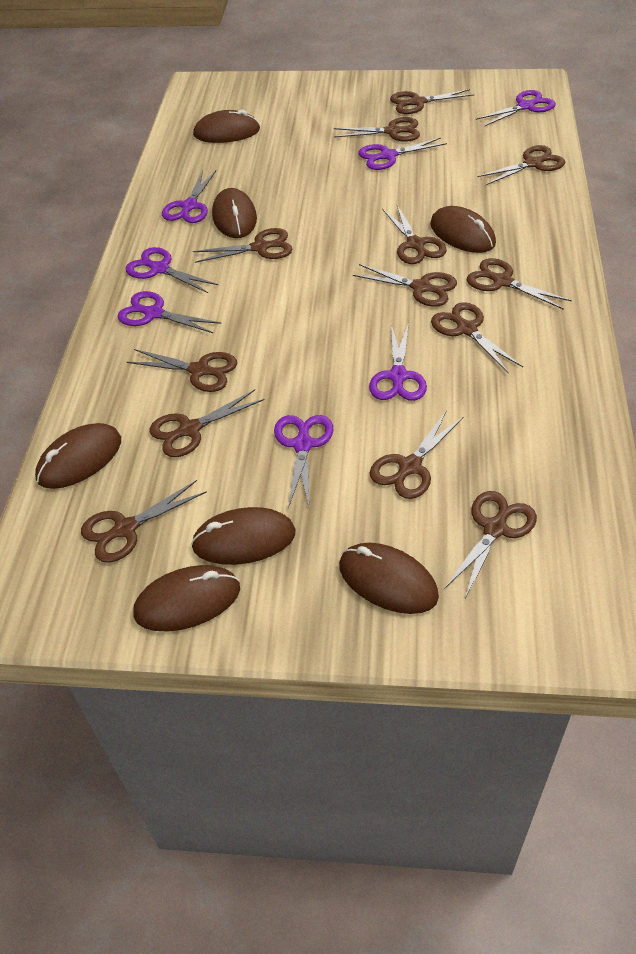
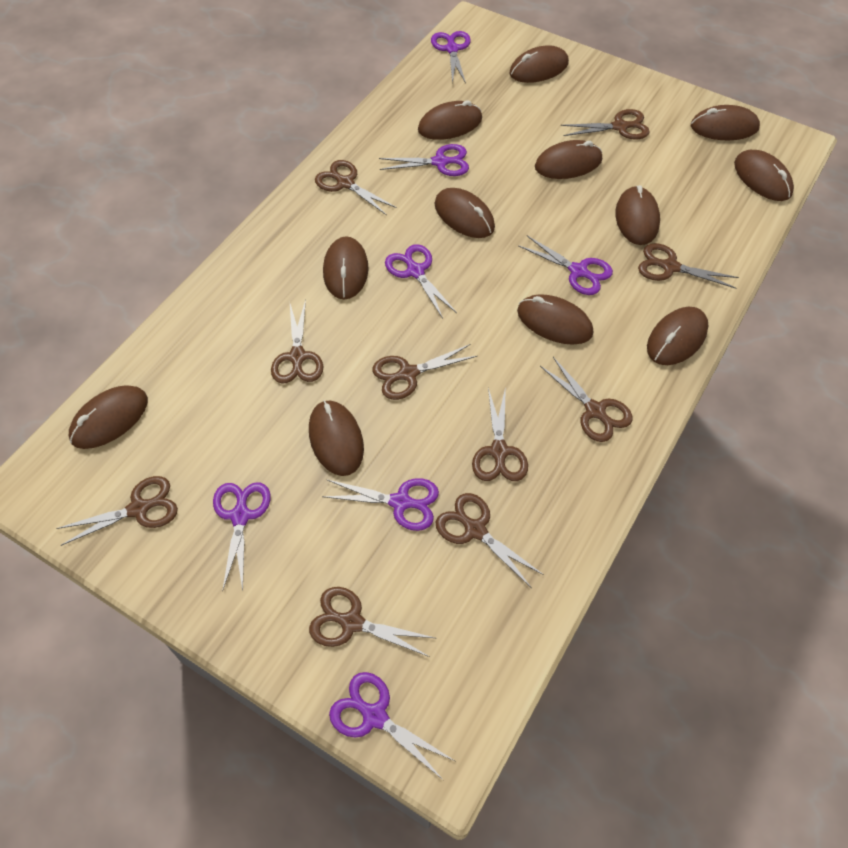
brown mouse: 7 -> 12
brown scissors: 13 -> 10

